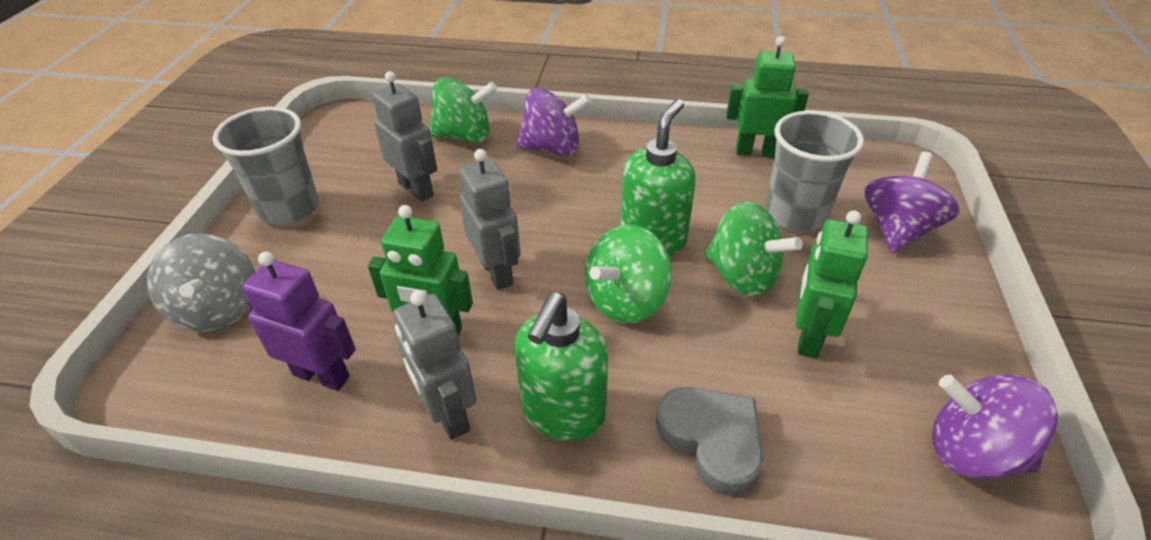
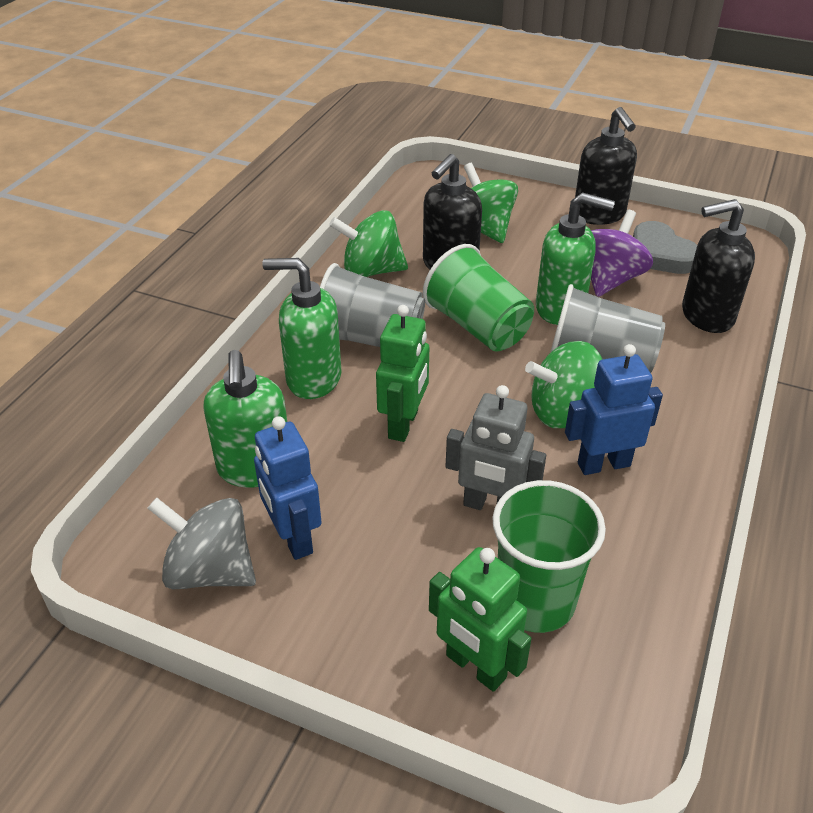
black soap dispenser: 0 -> 3
blue robot: 0 -> 2
green cup: 0 -> 2
green robot: 3 -> 2
green soap dispenser: 2 -> 3
grey robot: 3 -> 1
purple robot: 1 -> 0
purple spinning top: 3 -> 1

